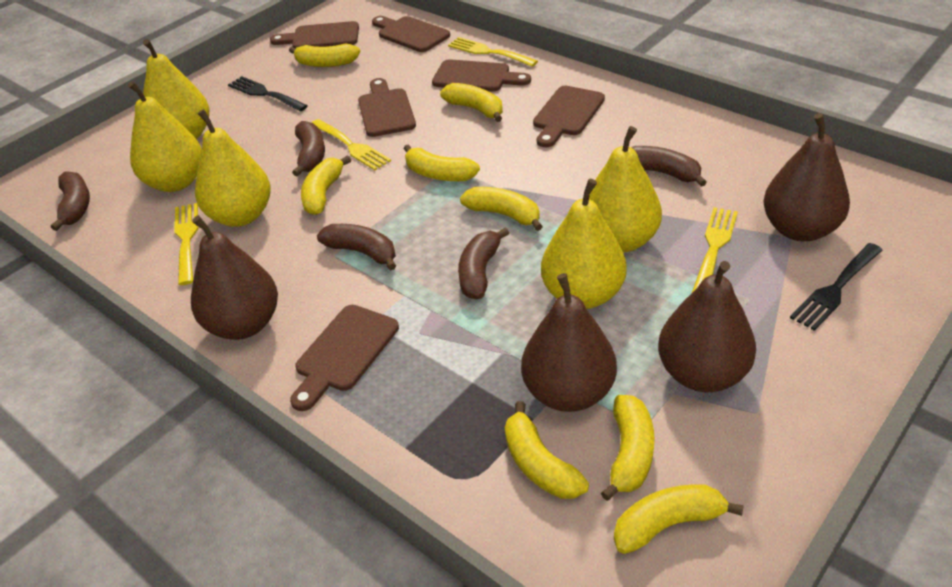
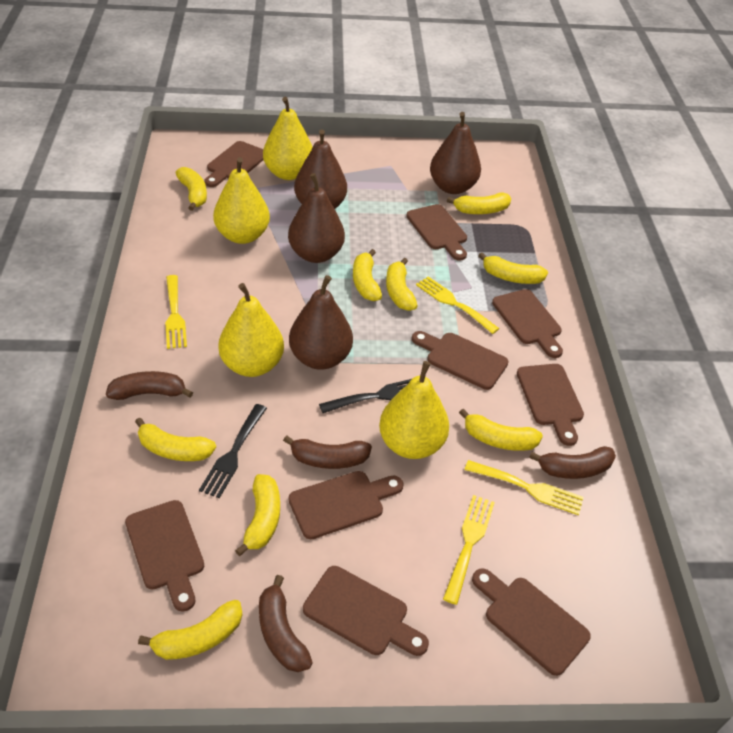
brown banana: 5 -> 4
brown cutting board: 6 -> 9
yellow banana: 8 -> 9
yellow pear: 5 -> 4

